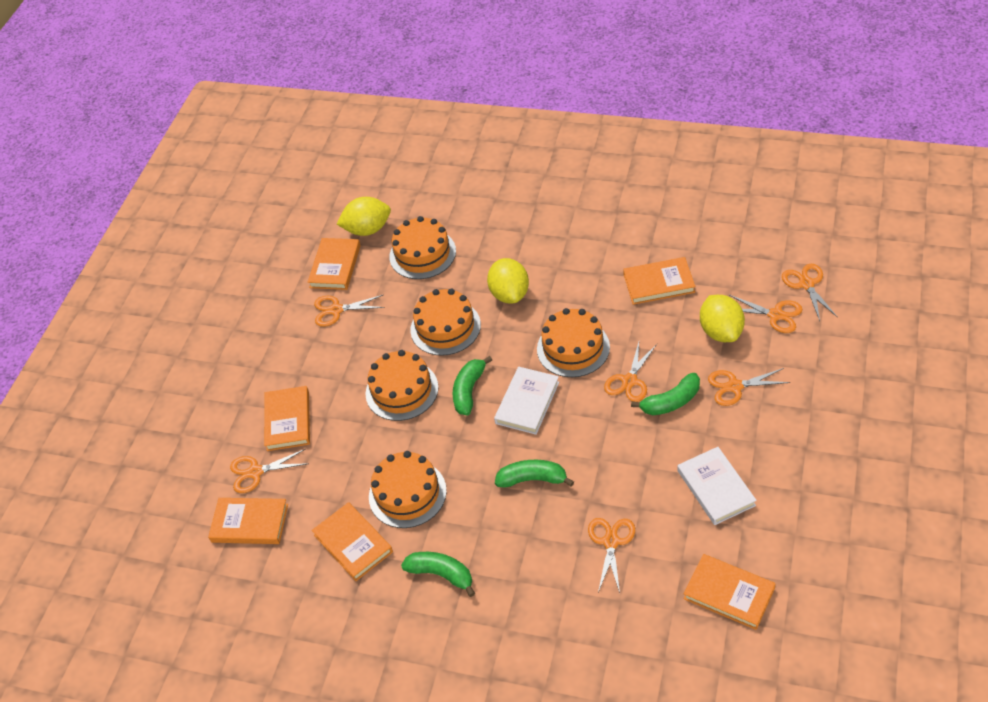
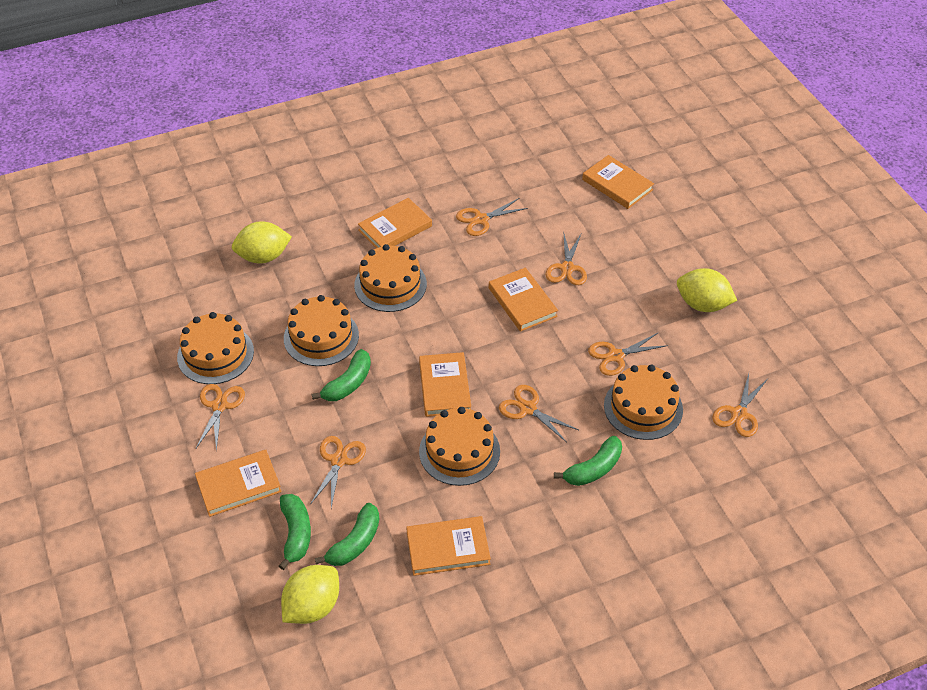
white book: 2 -> 0

